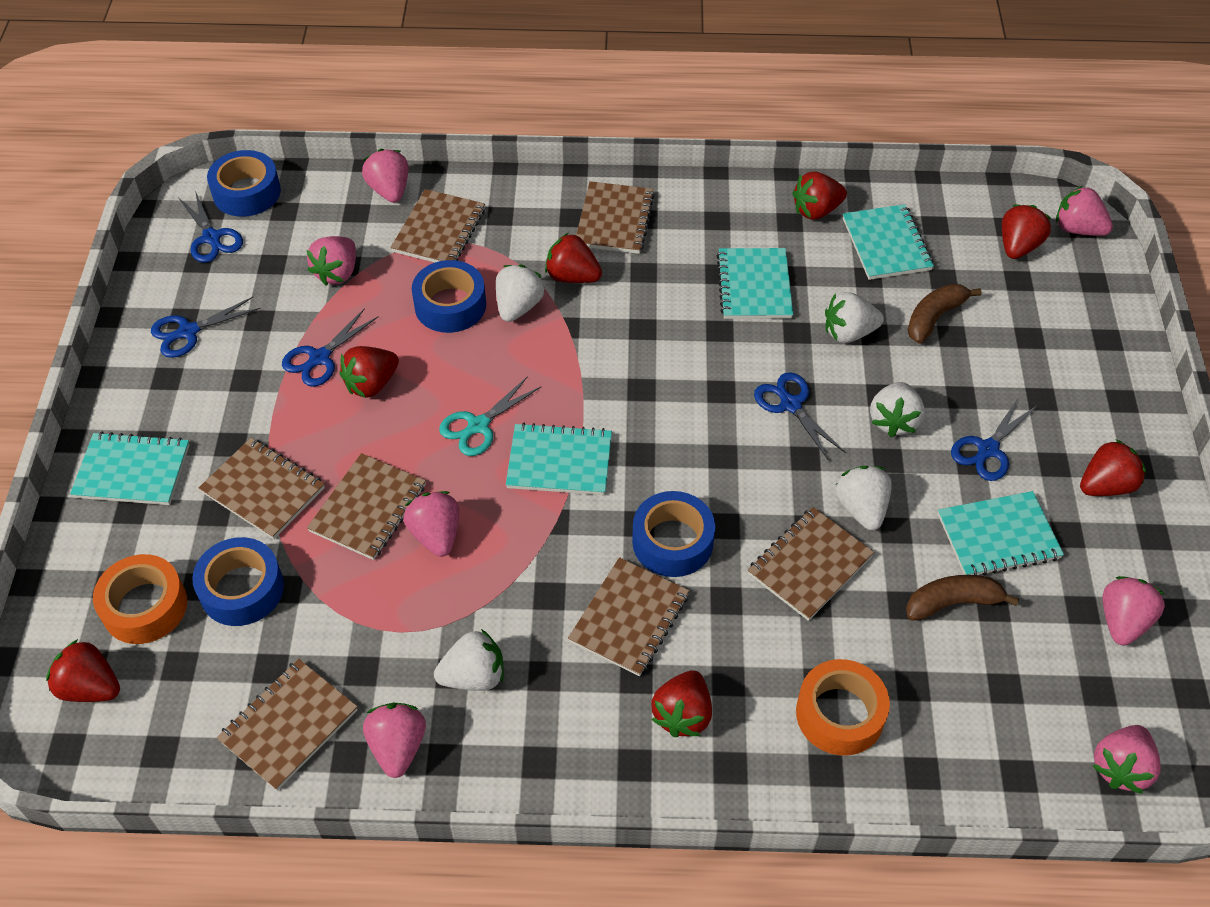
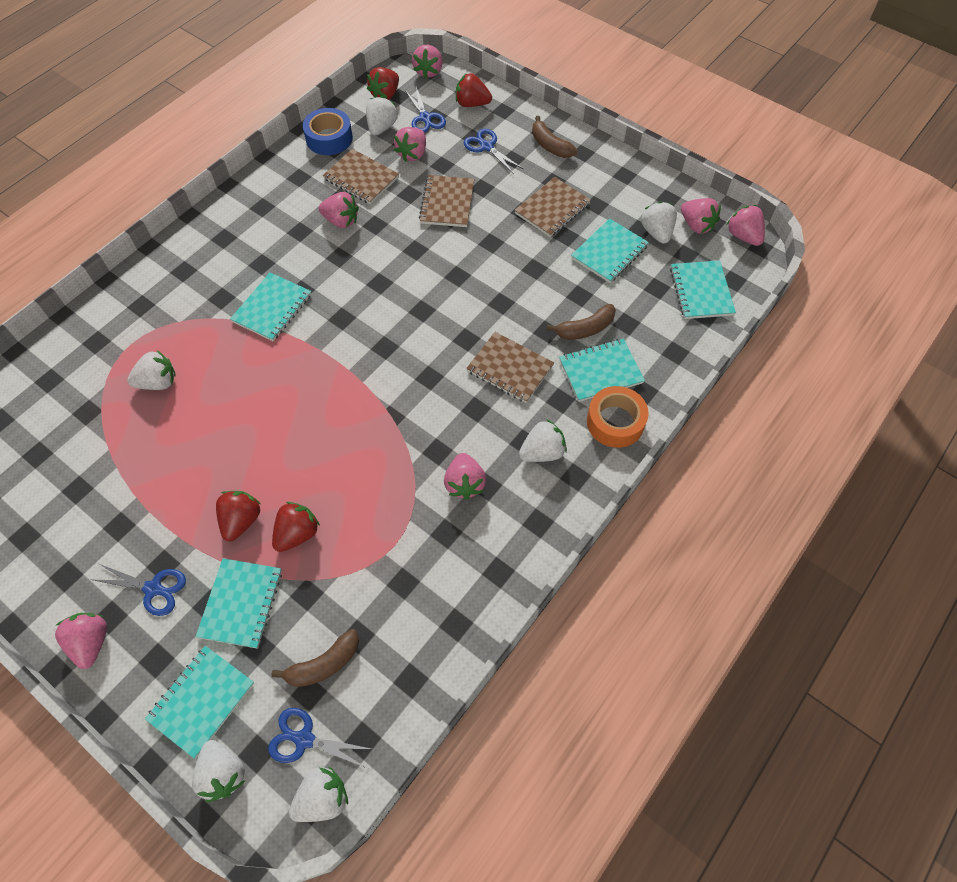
blue scissors: 5 -> 4
blue tape: 4 -> 1
brown banana: 2 -> 3
brown notebook: 7 -> 4
orange tape: 2 -> 1
red strawberry: 7 -> 4
turquoise notebook: 5 -> 6
turquoise scissors: 1 -> 0
white strawberry: 5 -> 6

